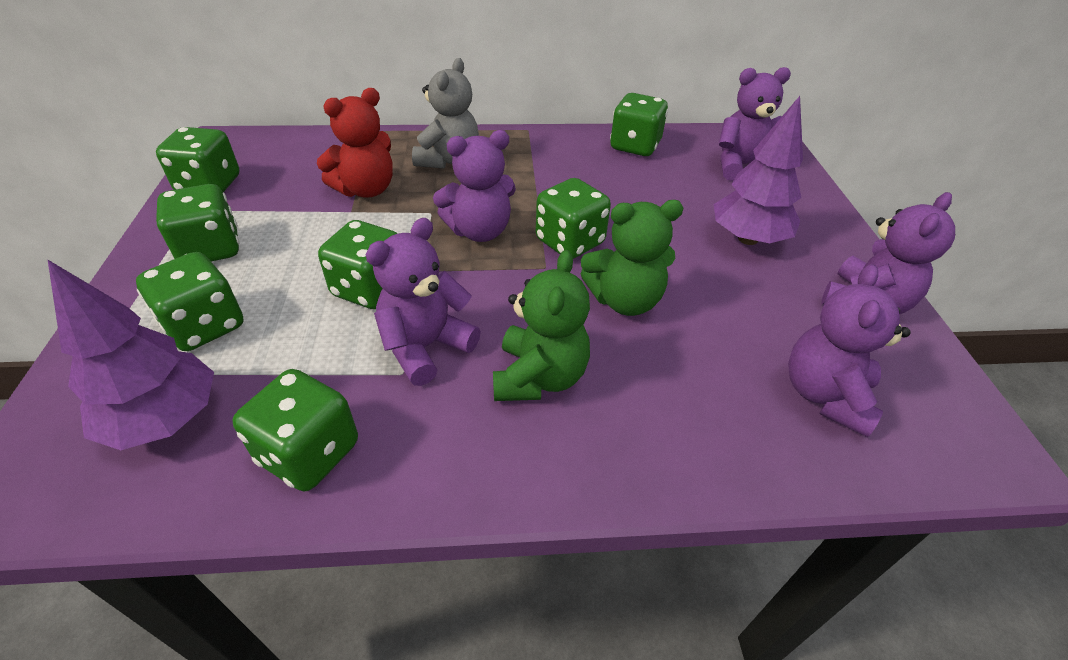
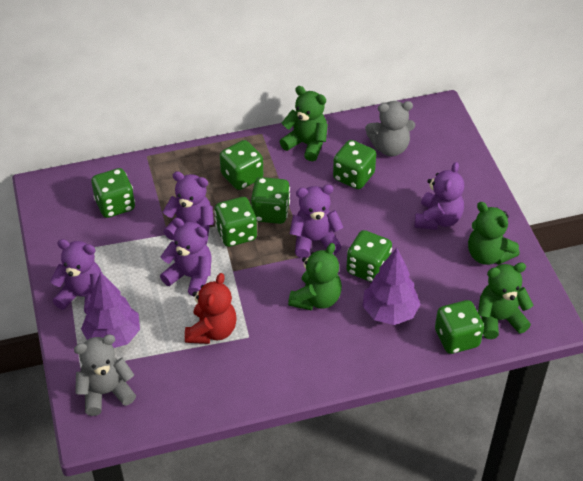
green teddy bear: 2 -> 4
grey teddy bear: 1 -> 2

